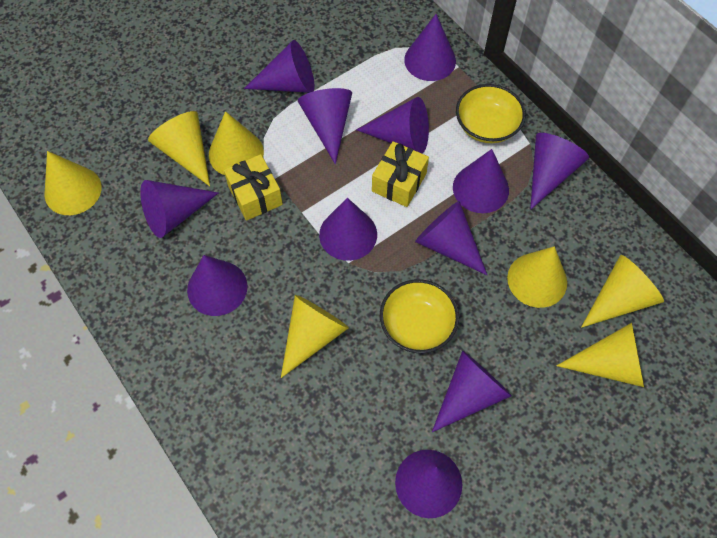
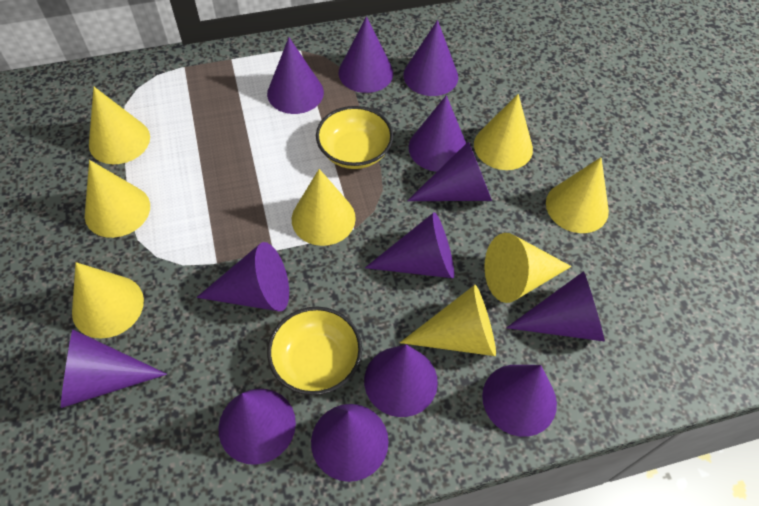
purple cone: 12 -> 13
yellow cone: 7 -> 8
yellow gift: 2 -> 0

